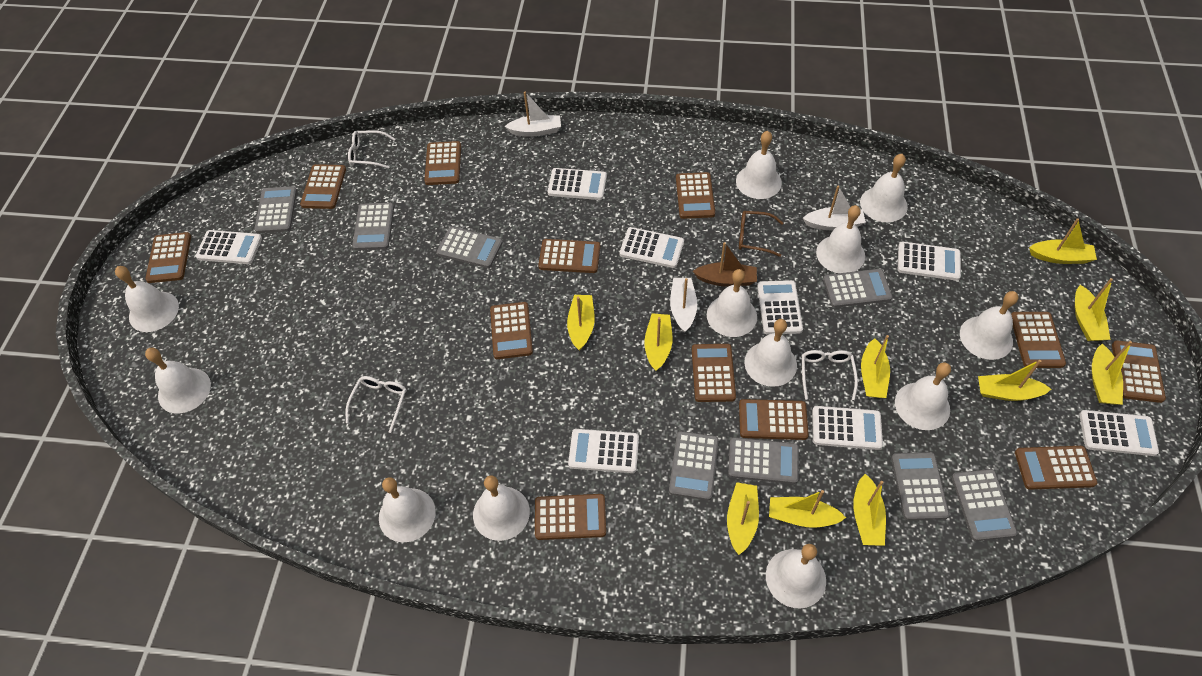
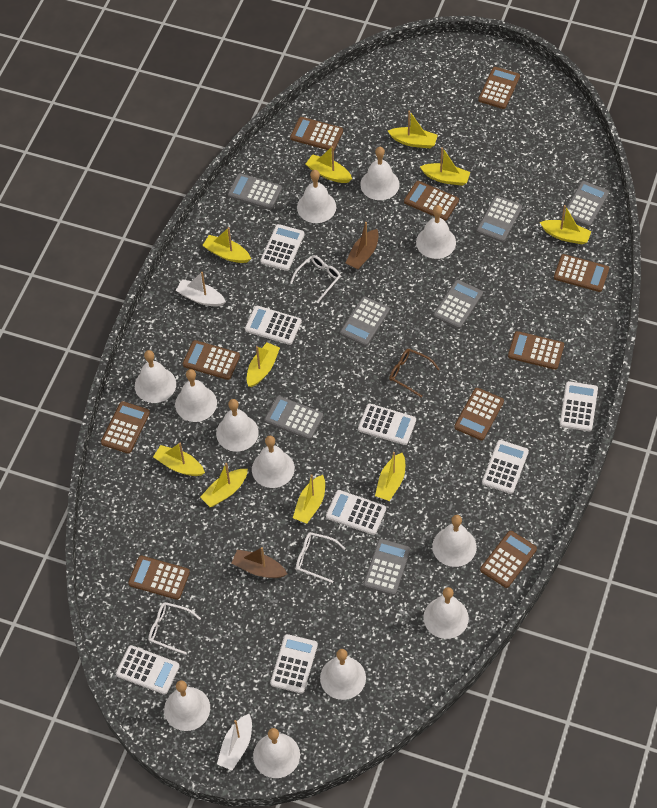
brown boat: 1 -> 2
brown calculator: 12 -> 10
grey calculator: 8 -> 7
white boat: 3 -> 2

